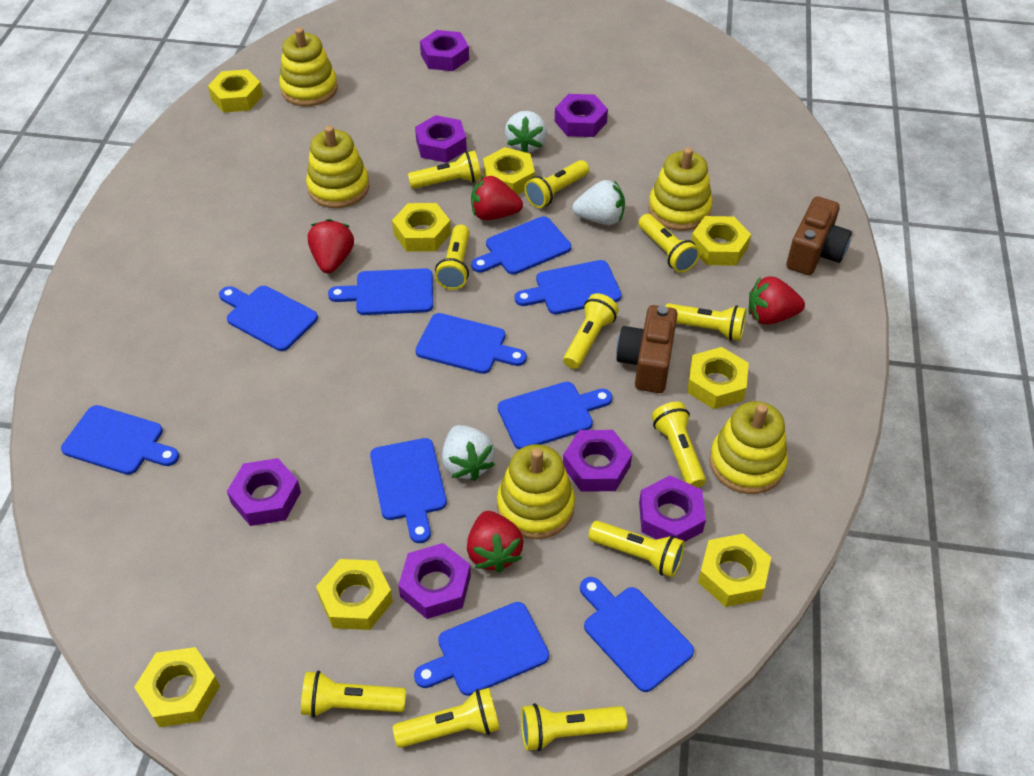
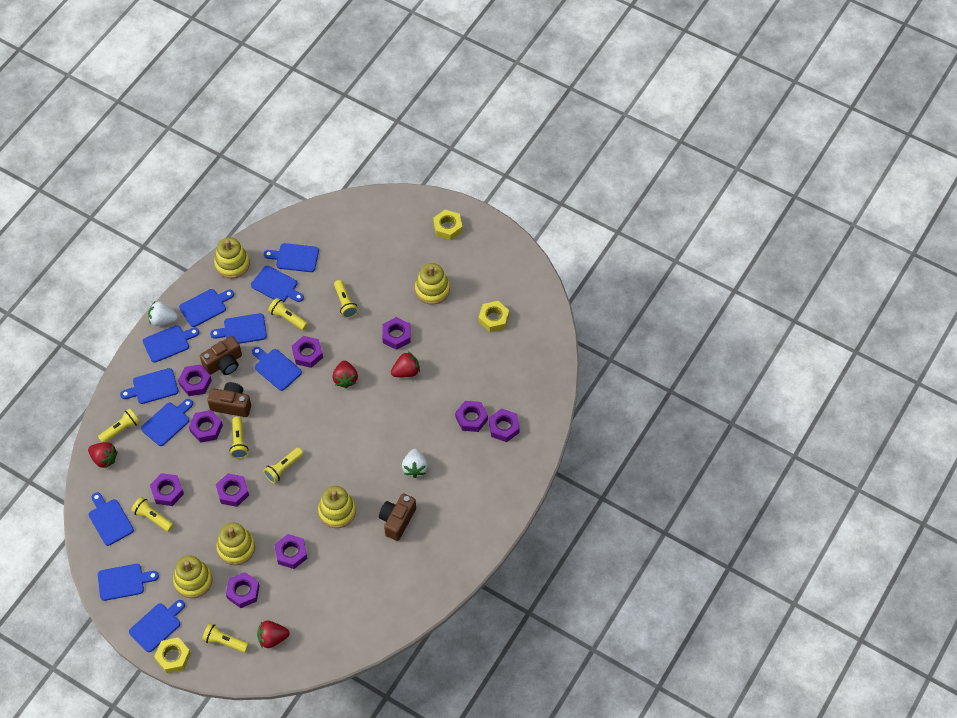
blue cutting board: 10 -> 11
brown camera: 2 -> 3
purple nut: 7 -> 10
white strawberry: 3 -> 2
yellow flashlight: 11 -> 7
yellow nut: 8 -> 3

